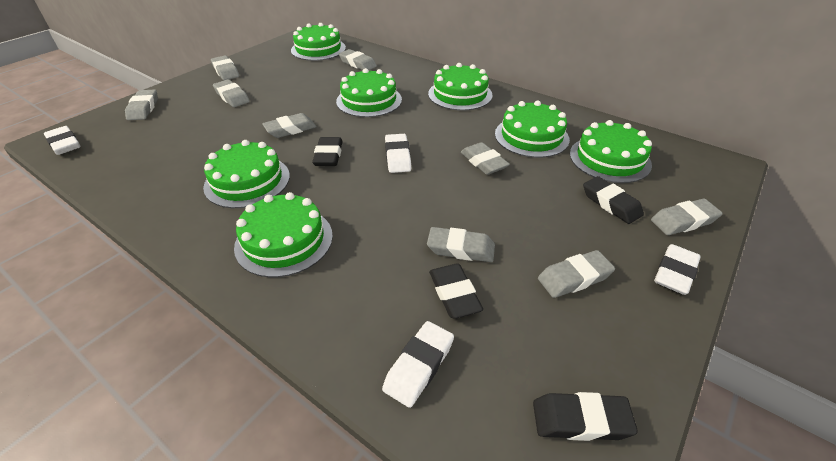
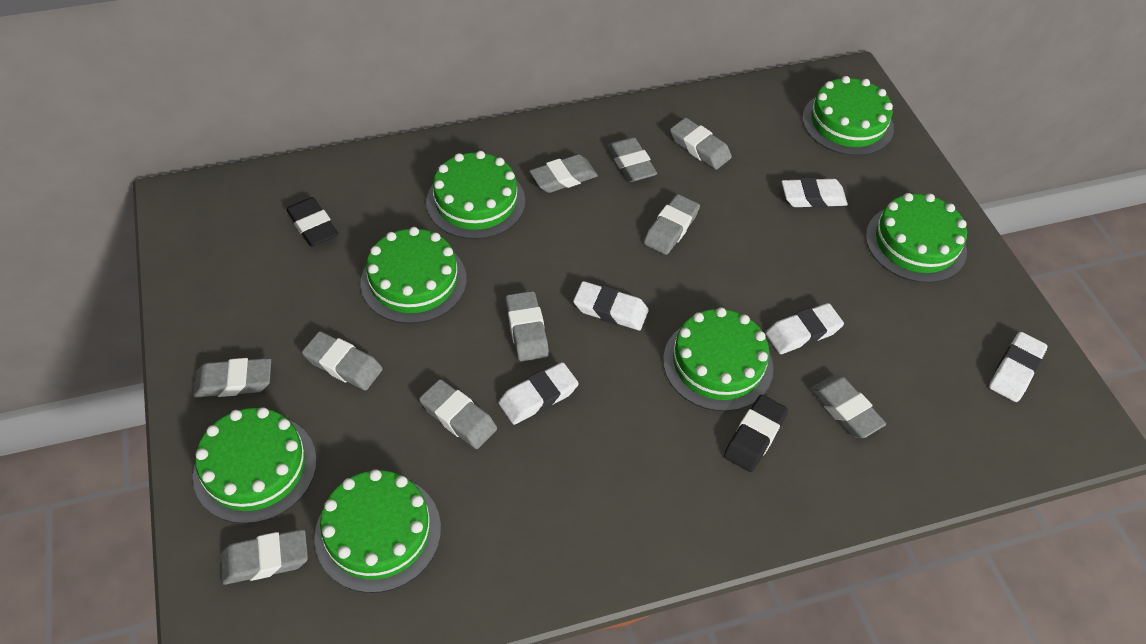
black eraser: 4 -> 2
grey eraser: 9 -> 10
white eraser: 4 -> 5

